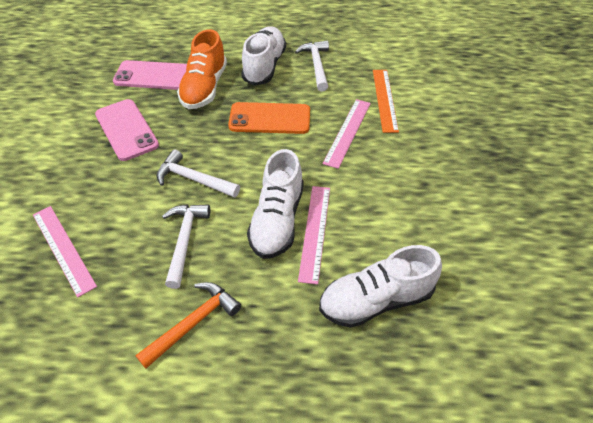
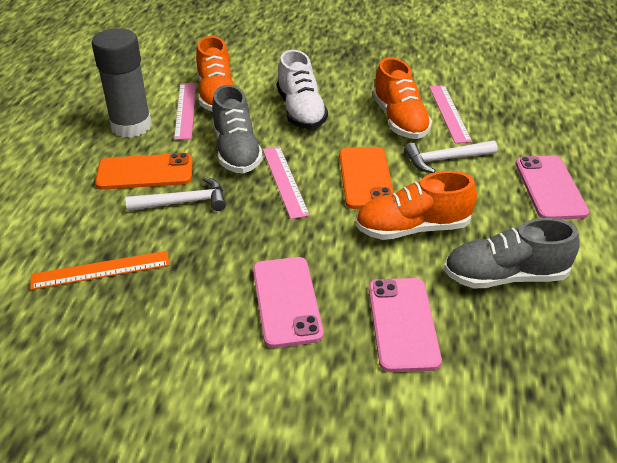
grey glue stick: 0 -> 1
grey shoe: 0 -> 2
orange hammer: 1 -> 0
orange phone: 1 -> 2
orange shoe: 1 -> 3
pink phone: 2 -> 3
white hammer: 3 -> 2
white shoe: 3 -> 1

